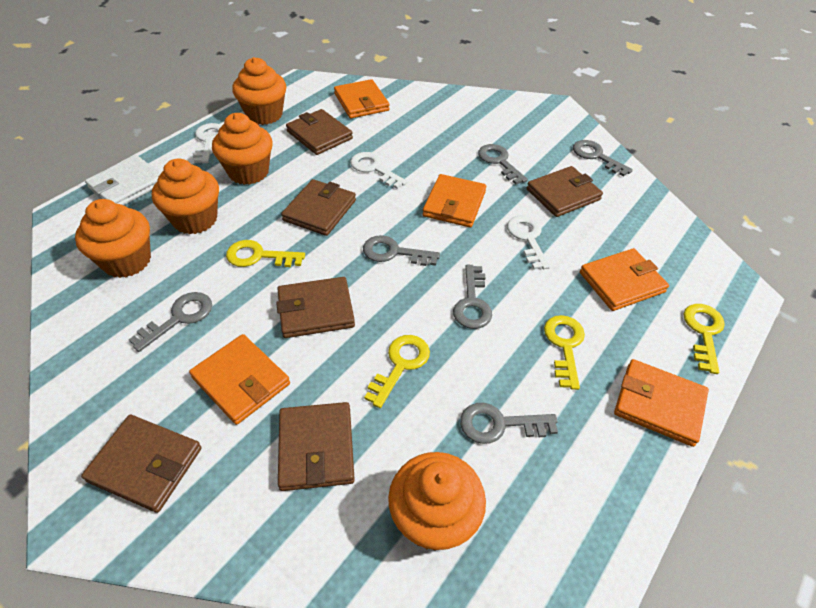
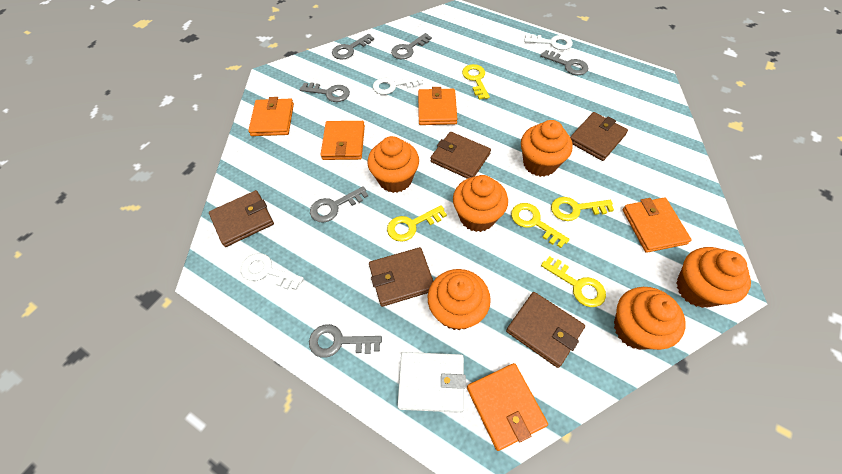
brown wallet: 6 -> 5
orange cupcake: 5 -> 6
yellow key: 4 -> 5

